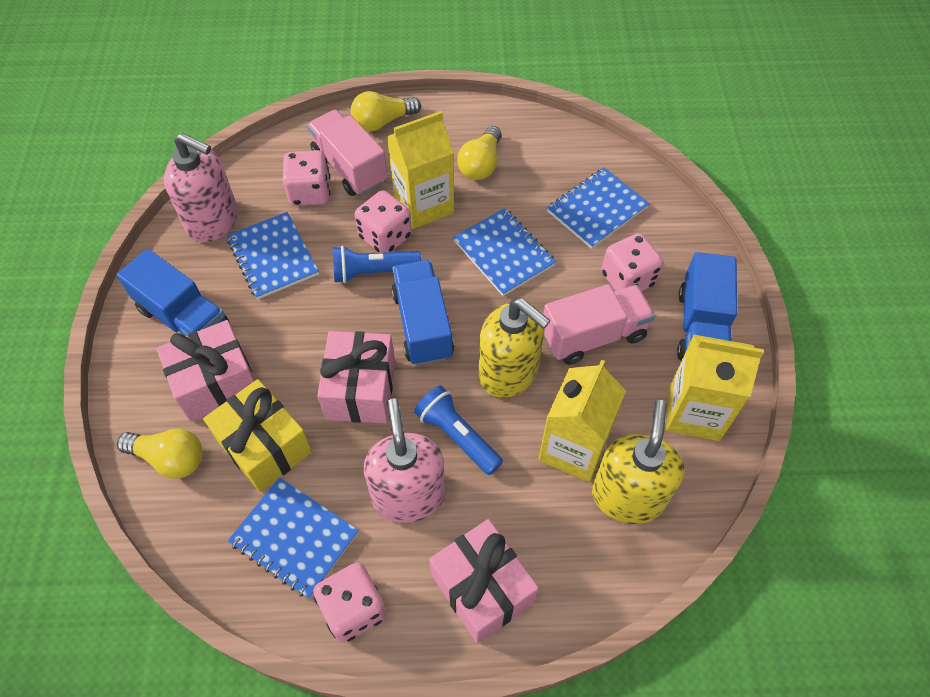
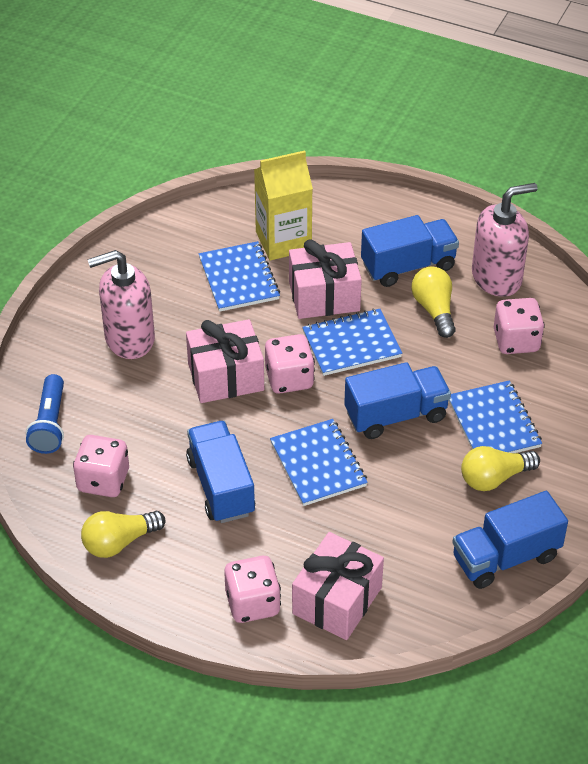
blue flashlight: 2 -> 1
blue truck: 3 -> 4
pink truck: 2 -> 0
yellow carton: 3 -> 1
yellow gift: 1 -> 0
yellow soap dispenser: 2 -> 0

